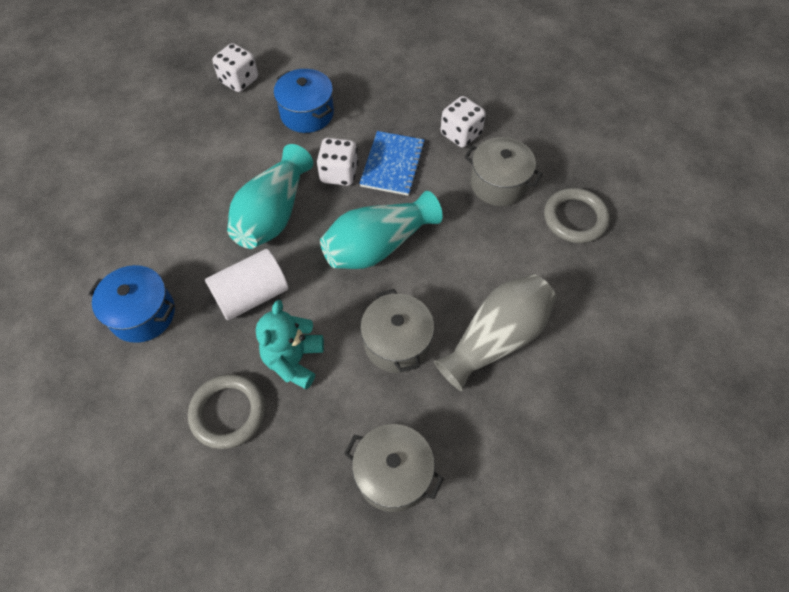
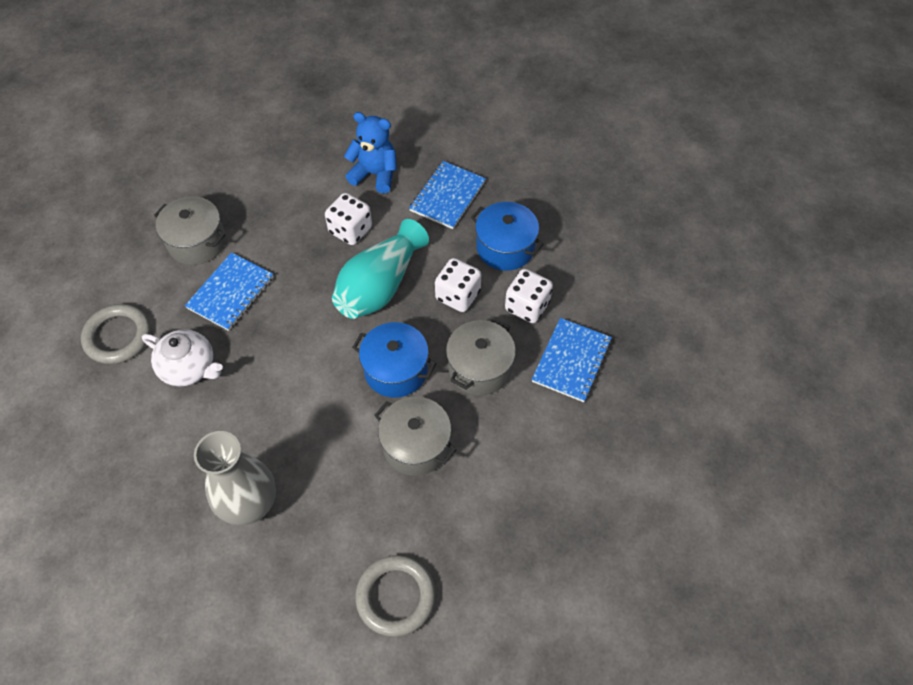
blue notebook: 1 -> 3
blue teddy bear: 0 -> 1
turquoise teddy bear: 1 -> 0
turquoise vase: 2 -> 1
white cylinder: 1 -> 0
white teapot: 0 -> 1

